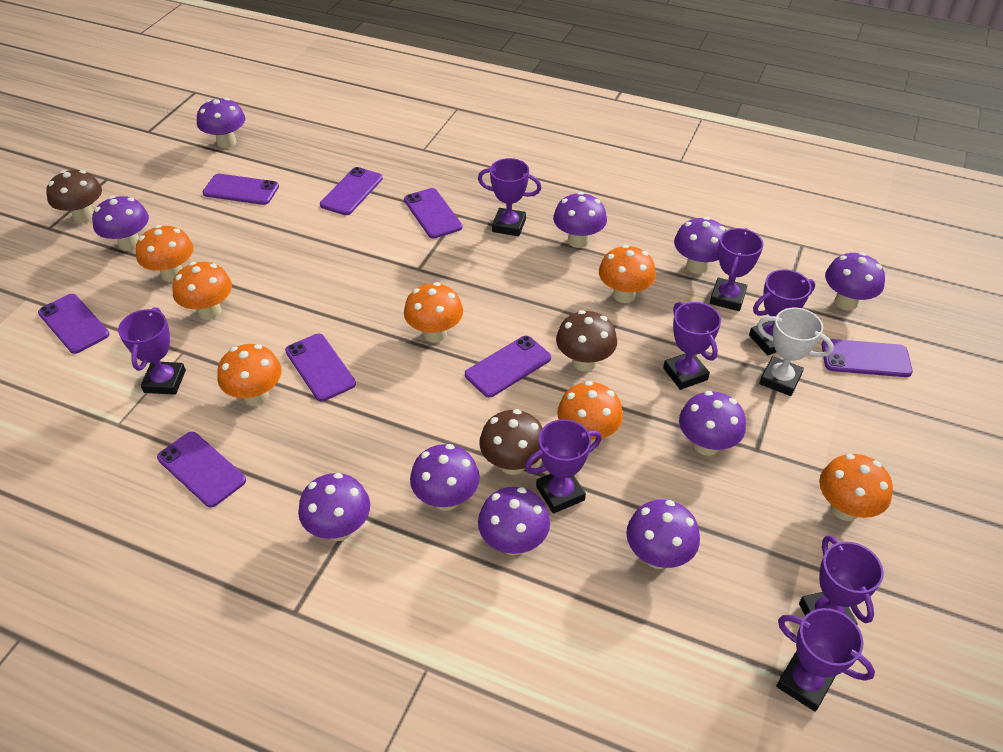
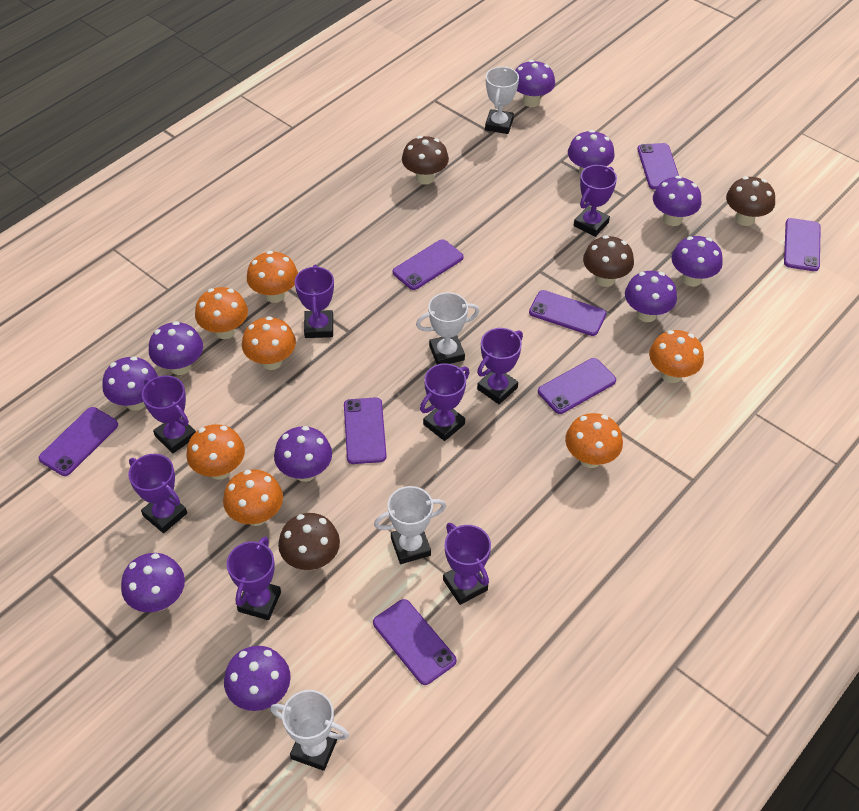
brown mushroom: 3 -> 4
white trophy: 1 -> 4

